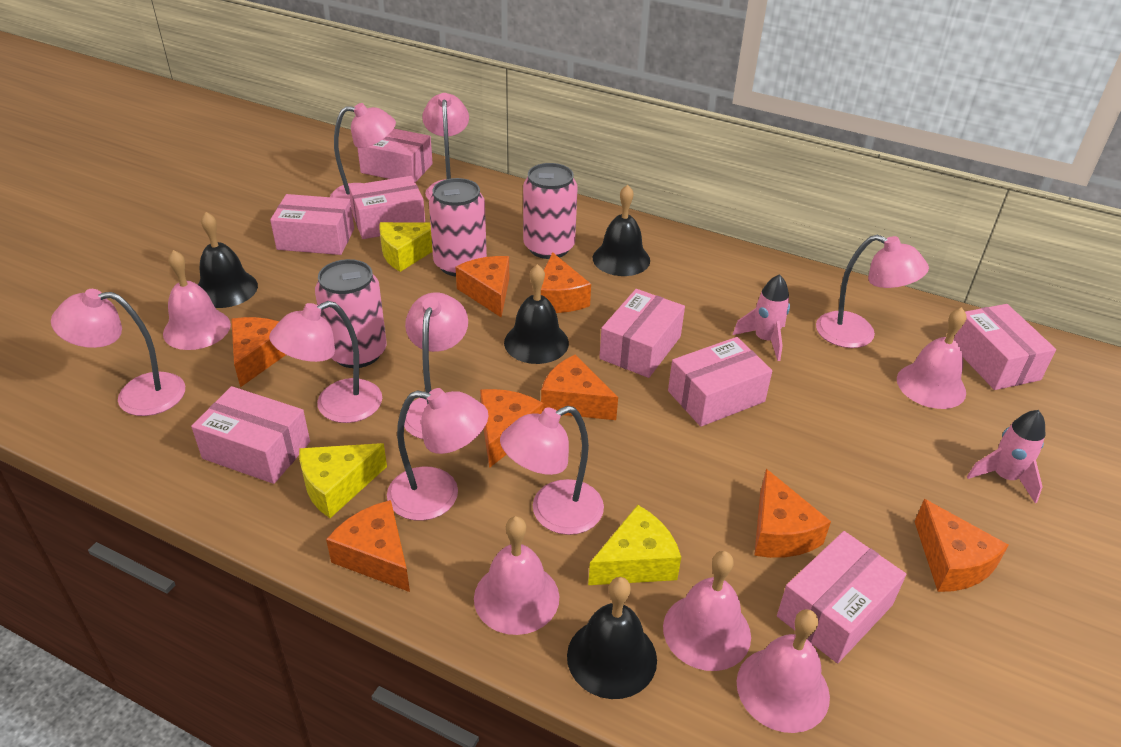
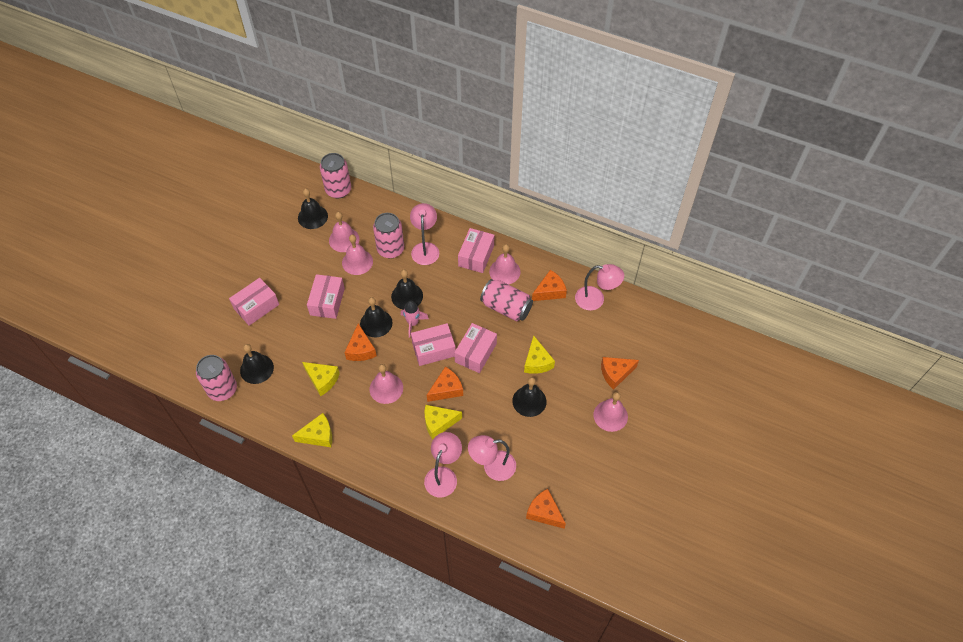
black bell: 4 -> 5
orange cheese: 8 -> 5
pink box: 8 -> 5
pink can: 3 -> 4
pink lamp: 8 -> 4
pink rocket: 2 -> 1
yellow cheese: 3 -> 4

